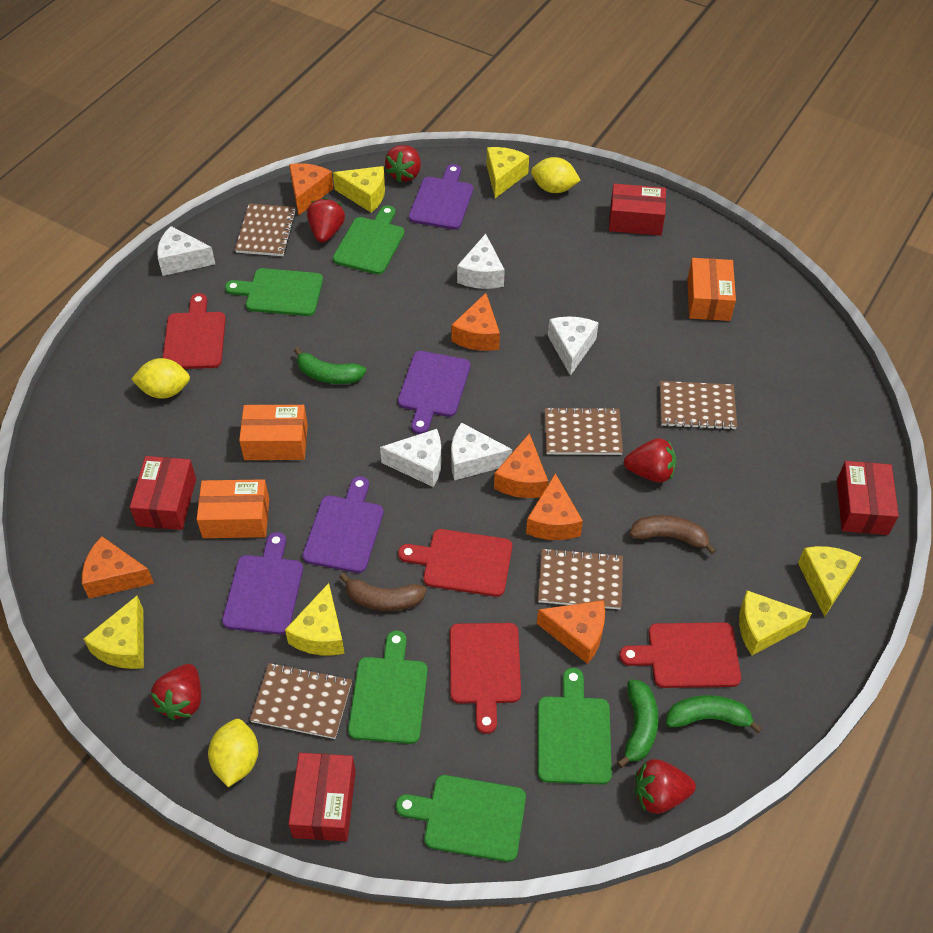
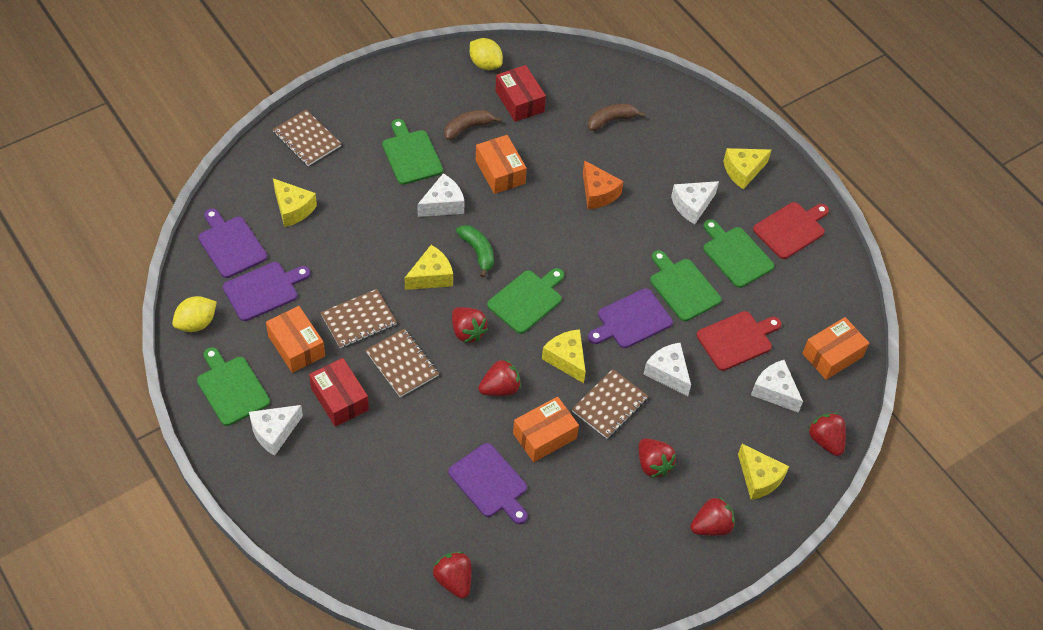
brown notebook: 5 -> 4
green banana: 3 -> 1
orange box: 3 -> 4
orange cheese: 6 -> 1
red box: 4 -> 2
red cutting board: 4 -> 2
red strawberry: 5 -> 6
yellow cheese: 6 -> 5
yellow lemon: 3 -> 2

